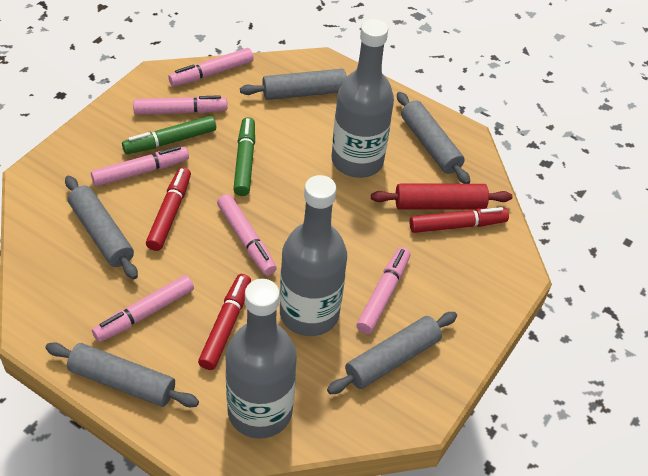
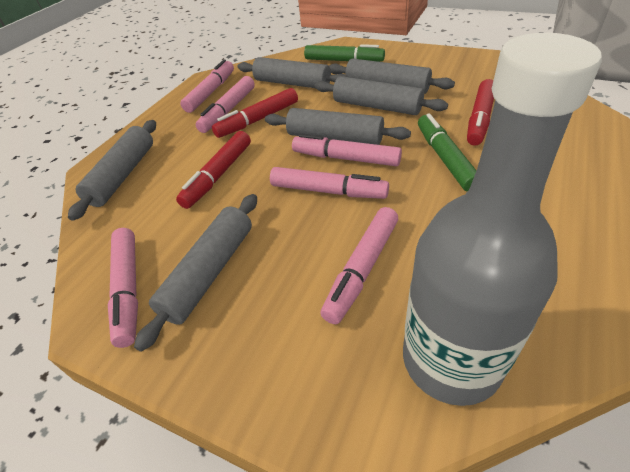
grey bottle: 3 -> 1
grey rolling pin: 5 -> 6
red rolling pin: 1 -> 0

